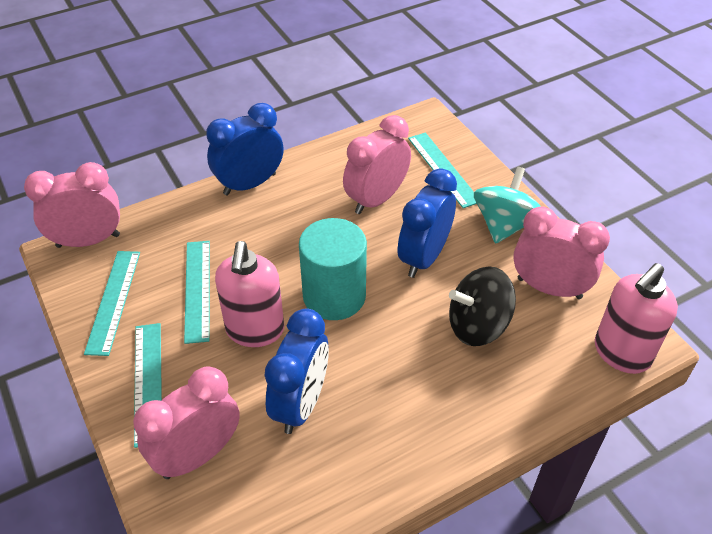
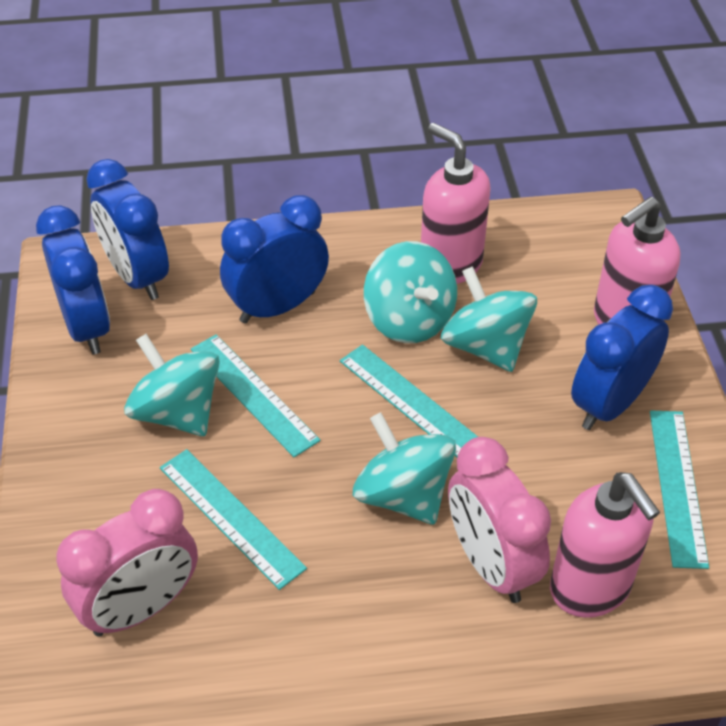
black spinning top: 1 -> 0
blue clock: 3 -> 4
pink clock: 4 -> 2
pink soap dispenser: 2 -> 3
turquoise cylinder: 1 -> 0
turquoise spinning top: 1 -> 4

